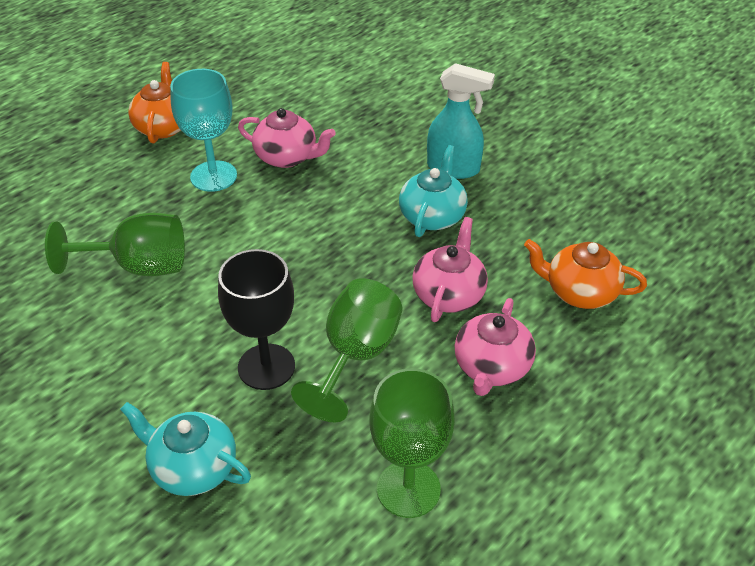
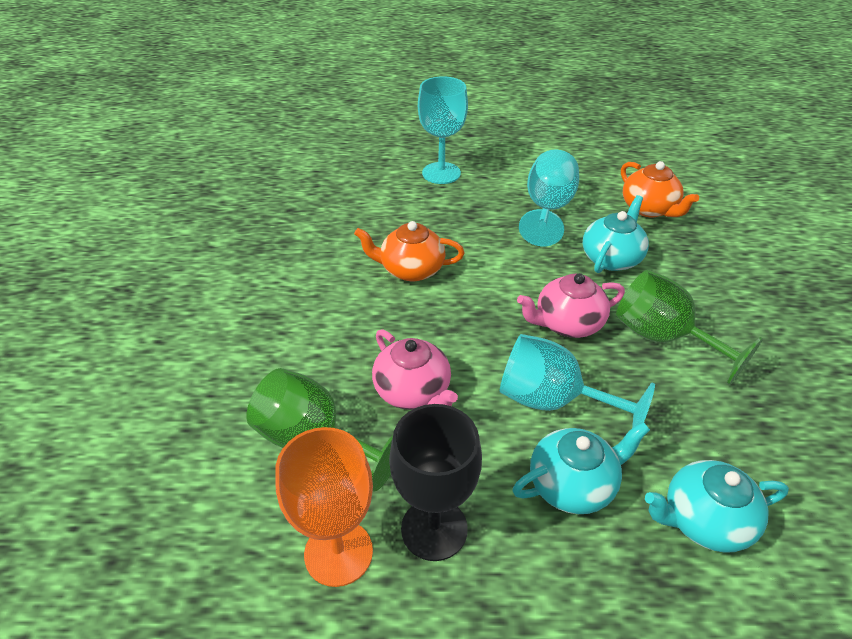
green goblet: 3 -> 2
orange goblet: 0 -> 1
pink teapot: 3 -> 2
turquoise goblet: 1 -> 3
turquoise spray bottle: 1 -> 0
turquoise teapot: 2 -> 3

